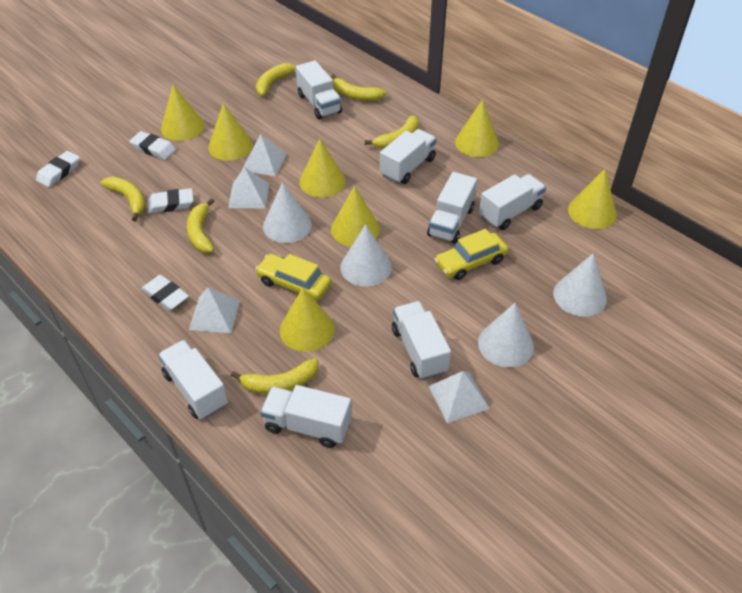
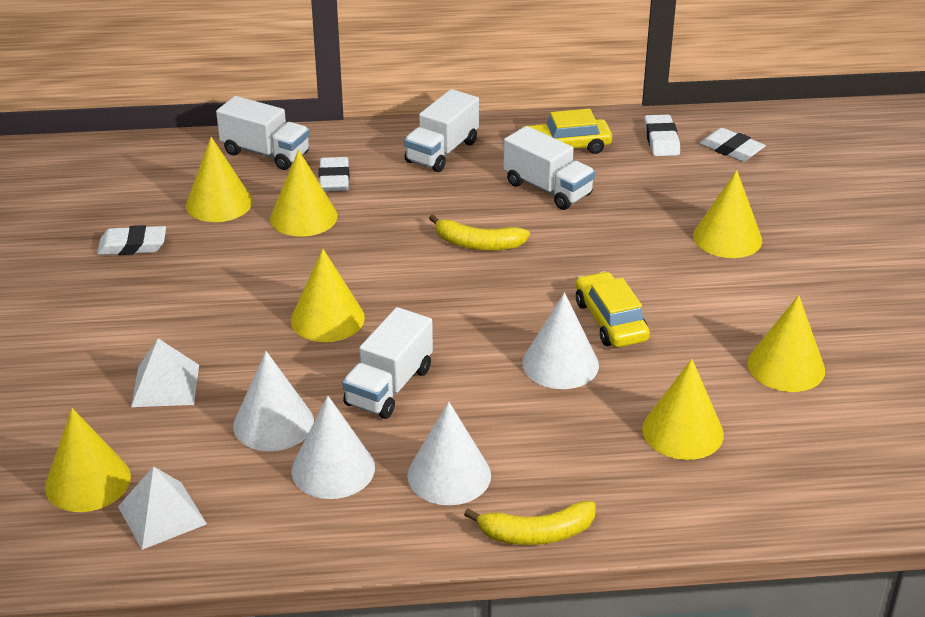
white pyramid: 4 -> 2
white truck: 7 -> 4
yellow banana: 6 -> 2

